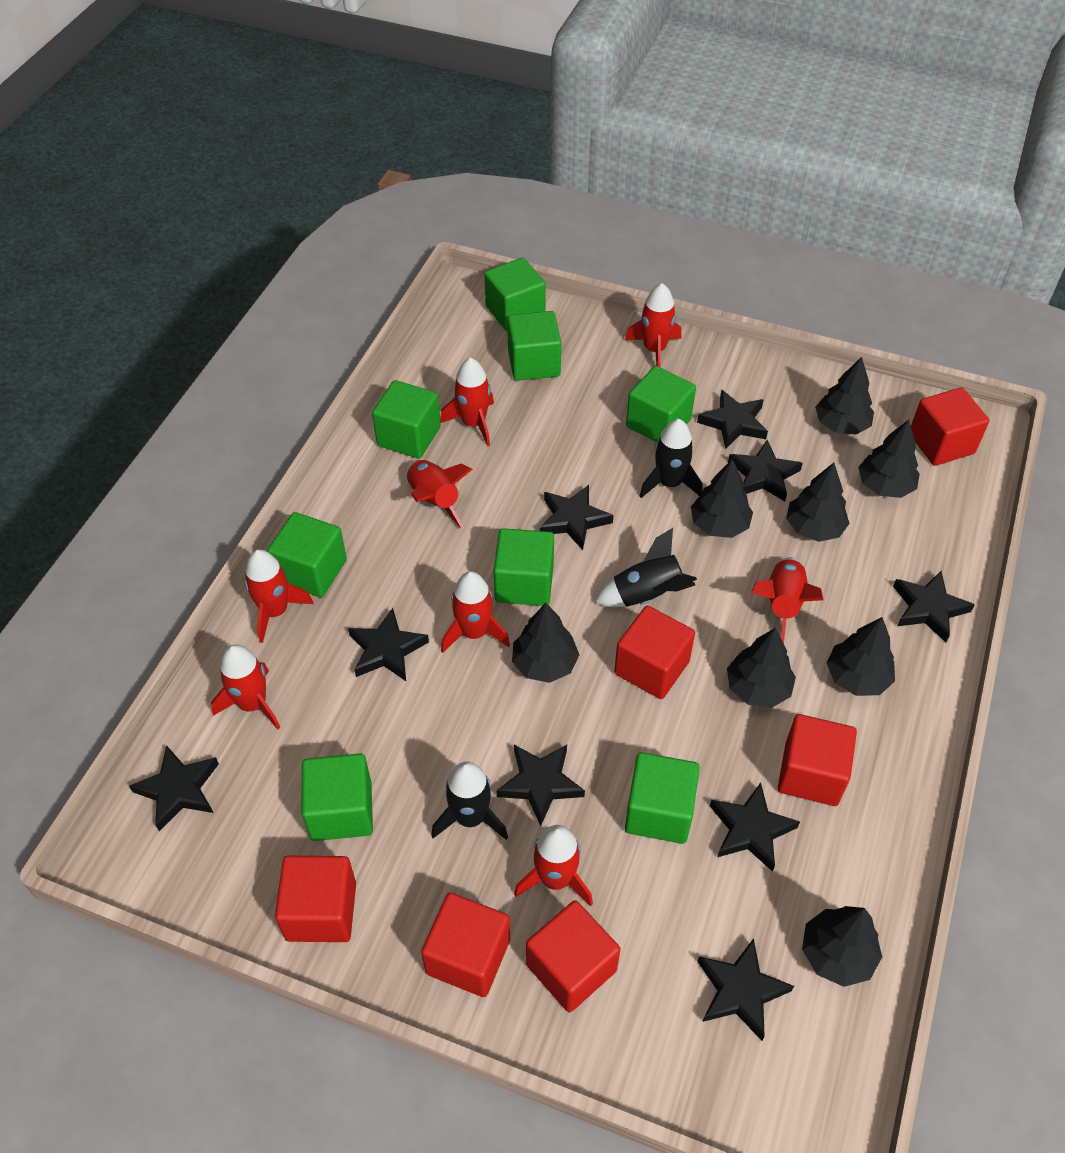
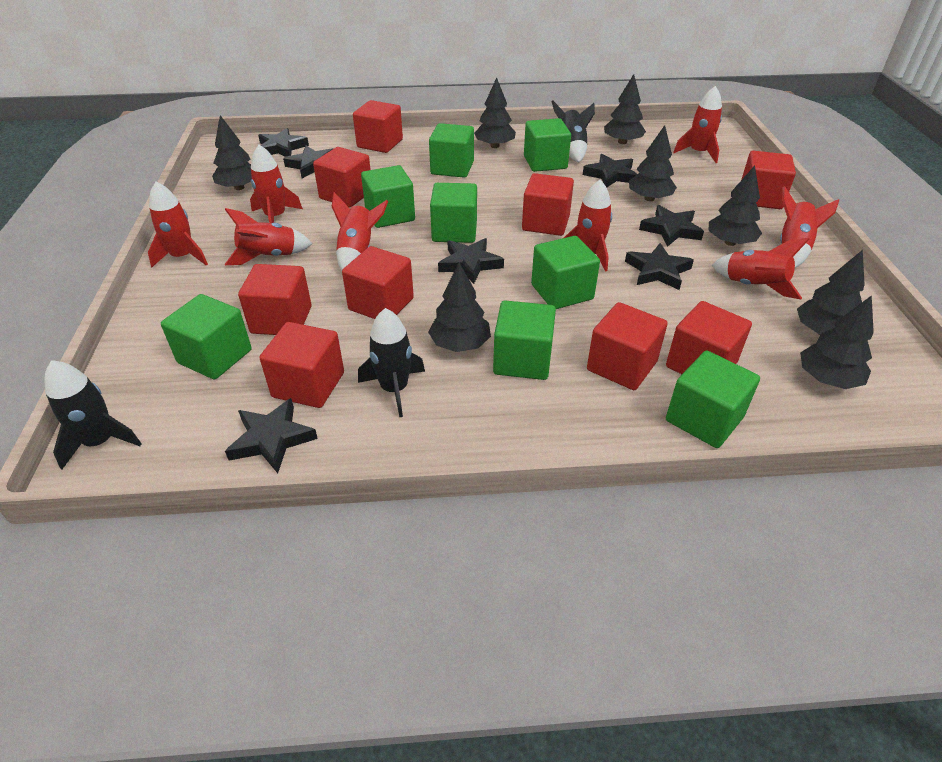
black star: 9 -> 7
red cube: 6 -> 9

